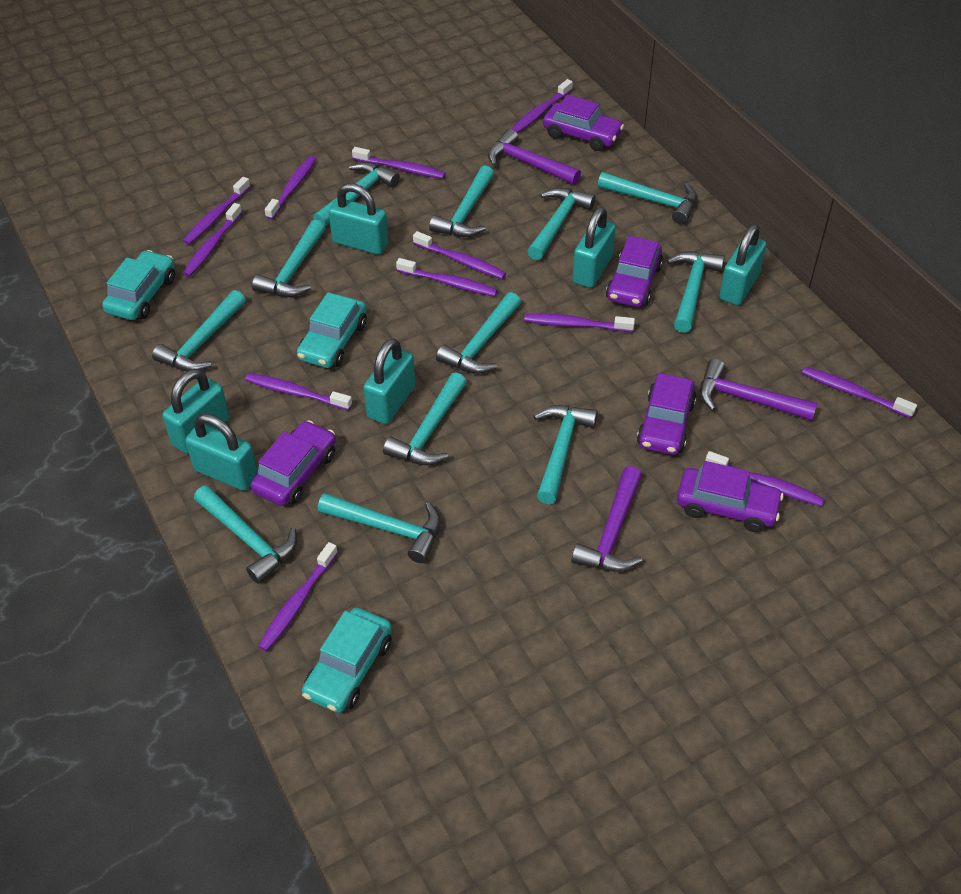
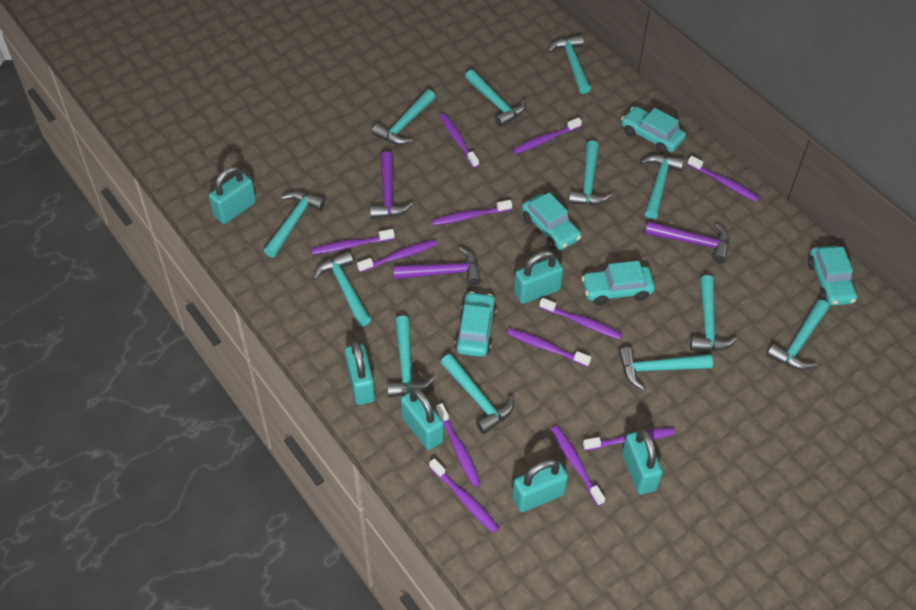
purple car: 5 -> 0
turquoise car: 3 -> 5

